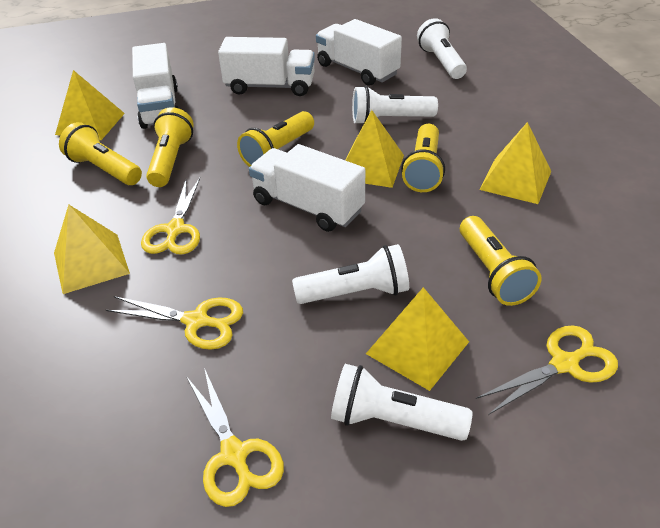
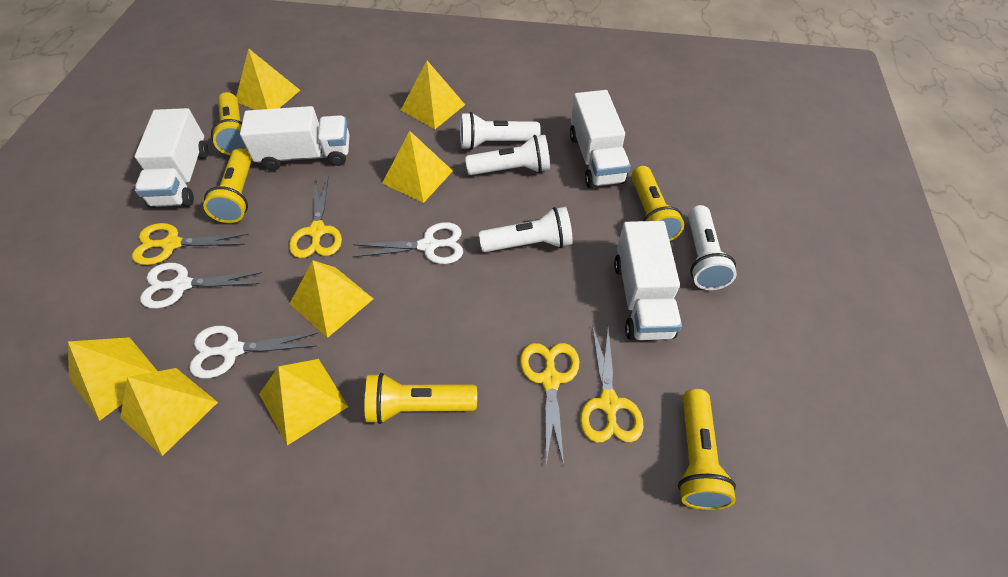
white scissors: 0 -> 3
yellow pyramid: 5 -> 7

